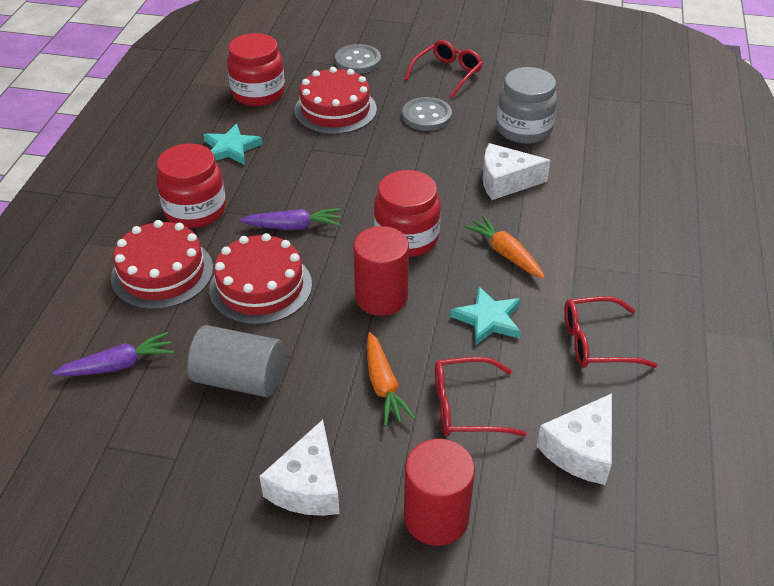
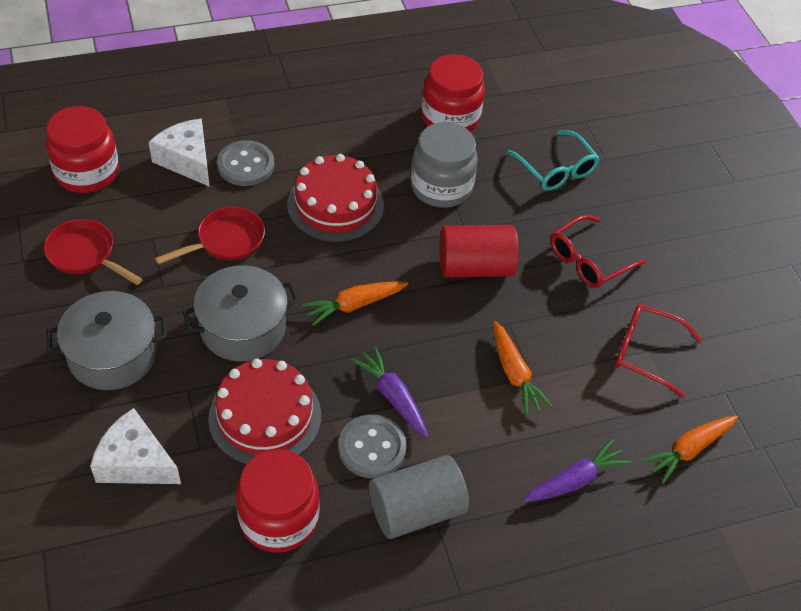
grey pot: 0 -> 2
orange carrot: 2 -> 3
red cake: 3 -> 2
red cylinder: 2 -> 1
red glasses: 3 -> 2
red pan: 0 -> 2
turquoise glasses: 0 -> 1
turquoise star: 2 -> 0
white cheese: 3 -> 2

